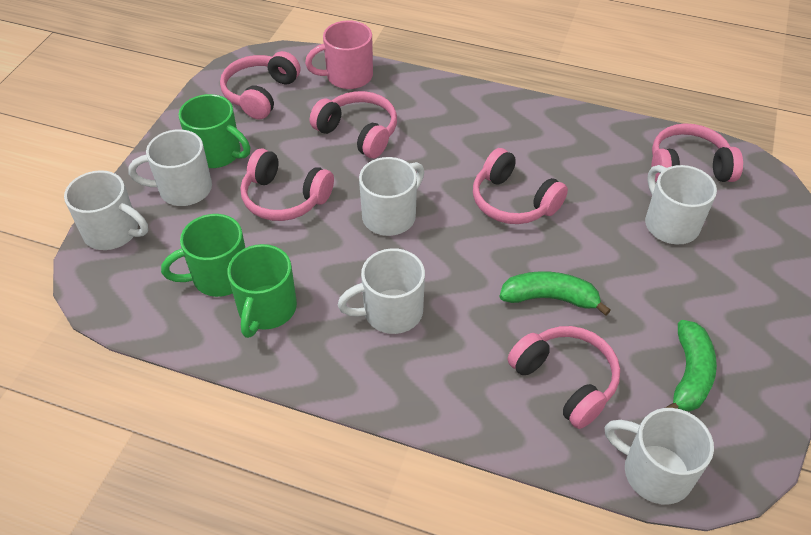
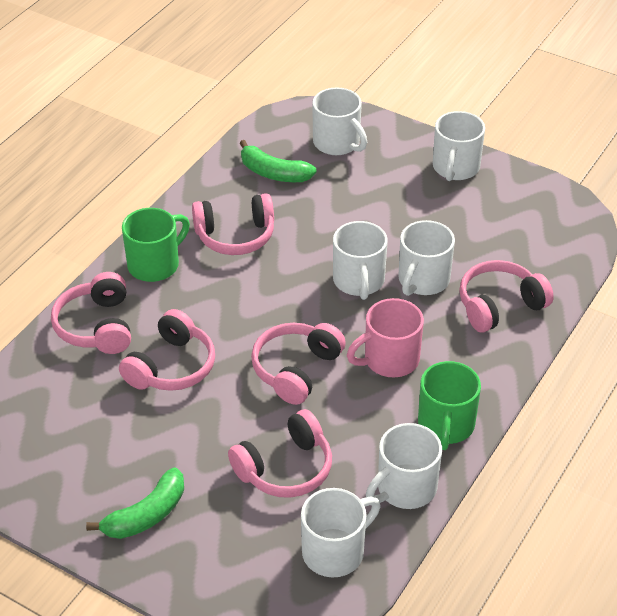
green mug: 3 -> 2

